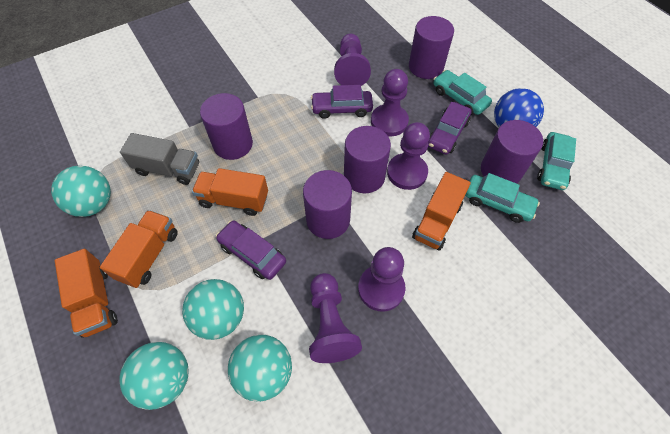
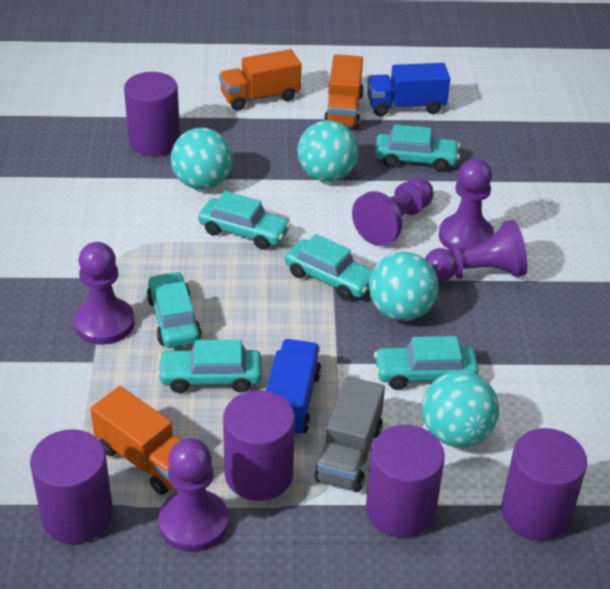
blue ball: 1 -> 0
blue truck: 0 -> 2
orange truck: 4 -> 3
purple car: 3 -> 0
turquoise car: 3 -> 6

